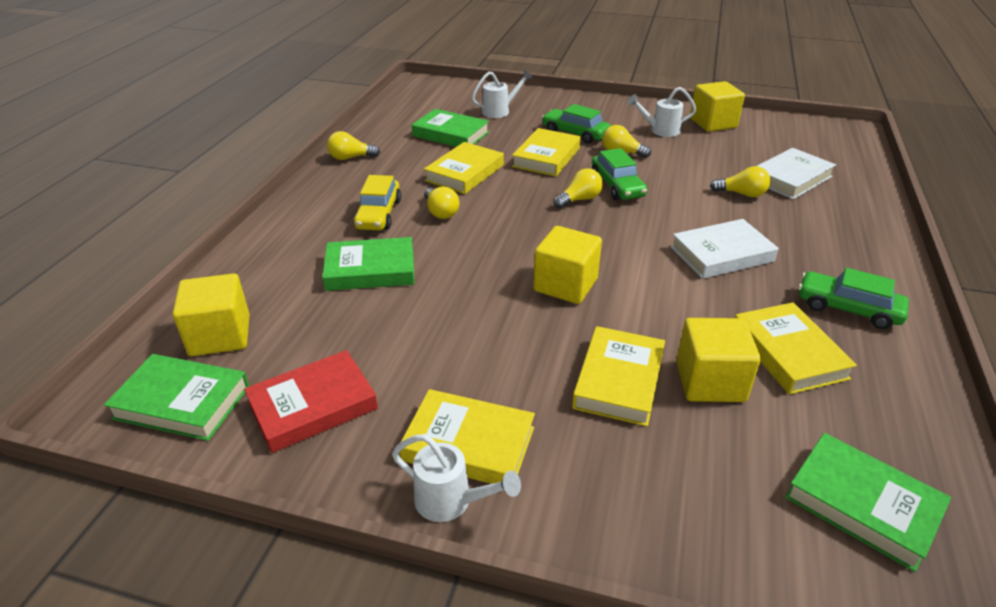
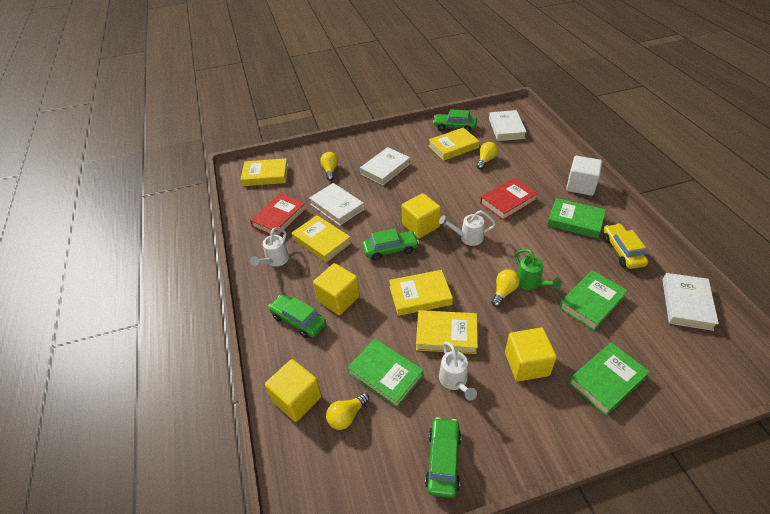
green car: 3 -> 4
green watering can: 0 -> 1
red book: 1 -> 2
white book: 2 -> 4
white cube: 0 -> 1
yellow light bulb: 5 -> 4

